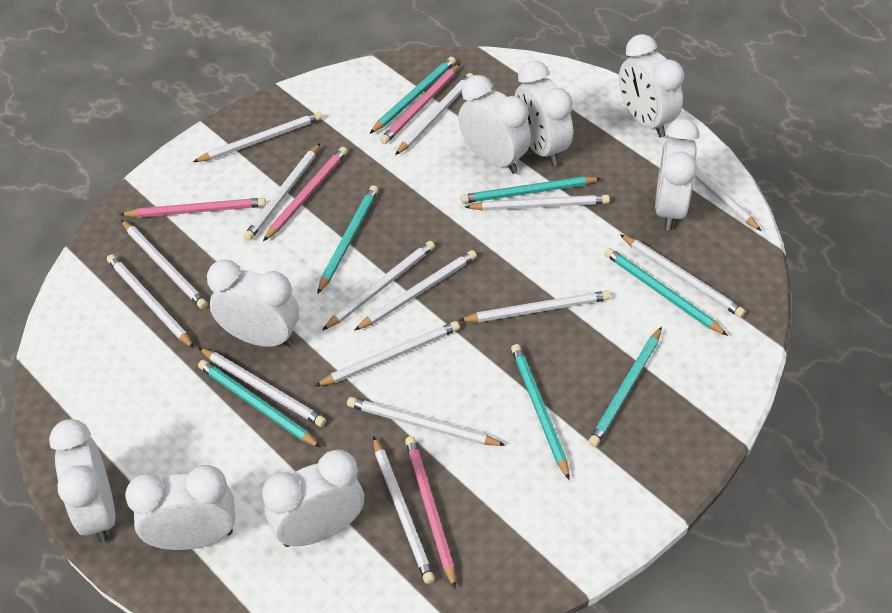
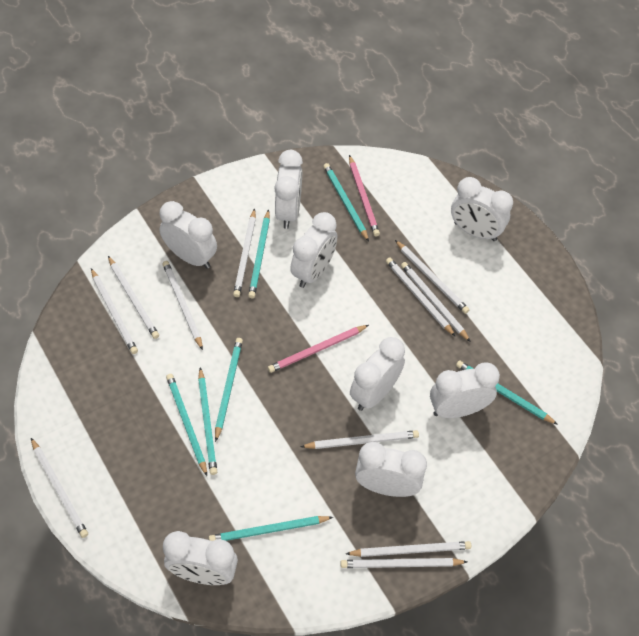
pink pencil: 4 -> 2
white pencil: 15 -> 11

